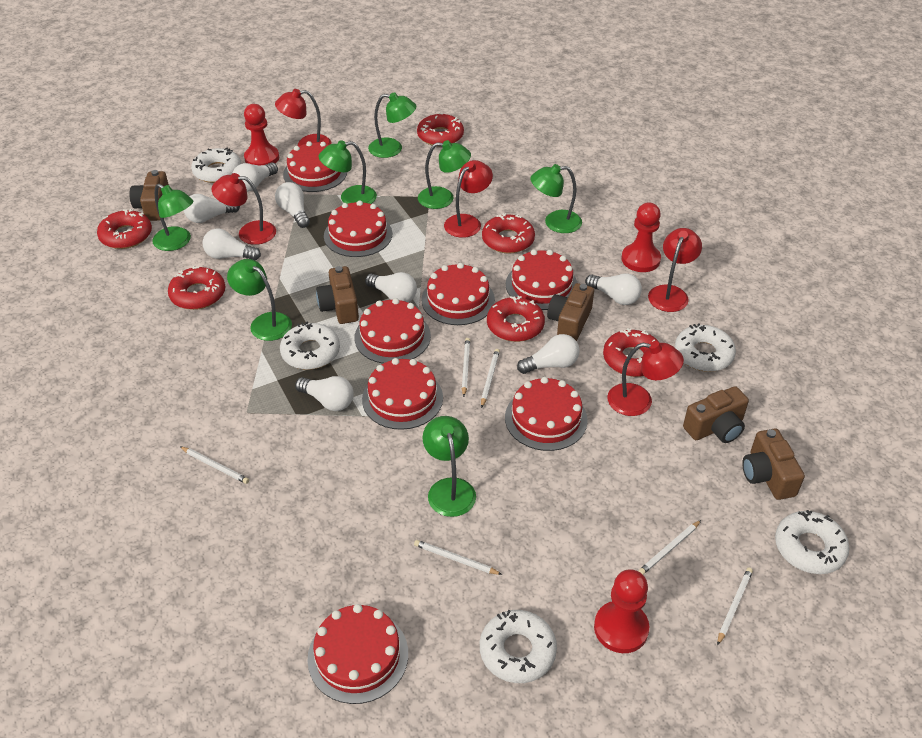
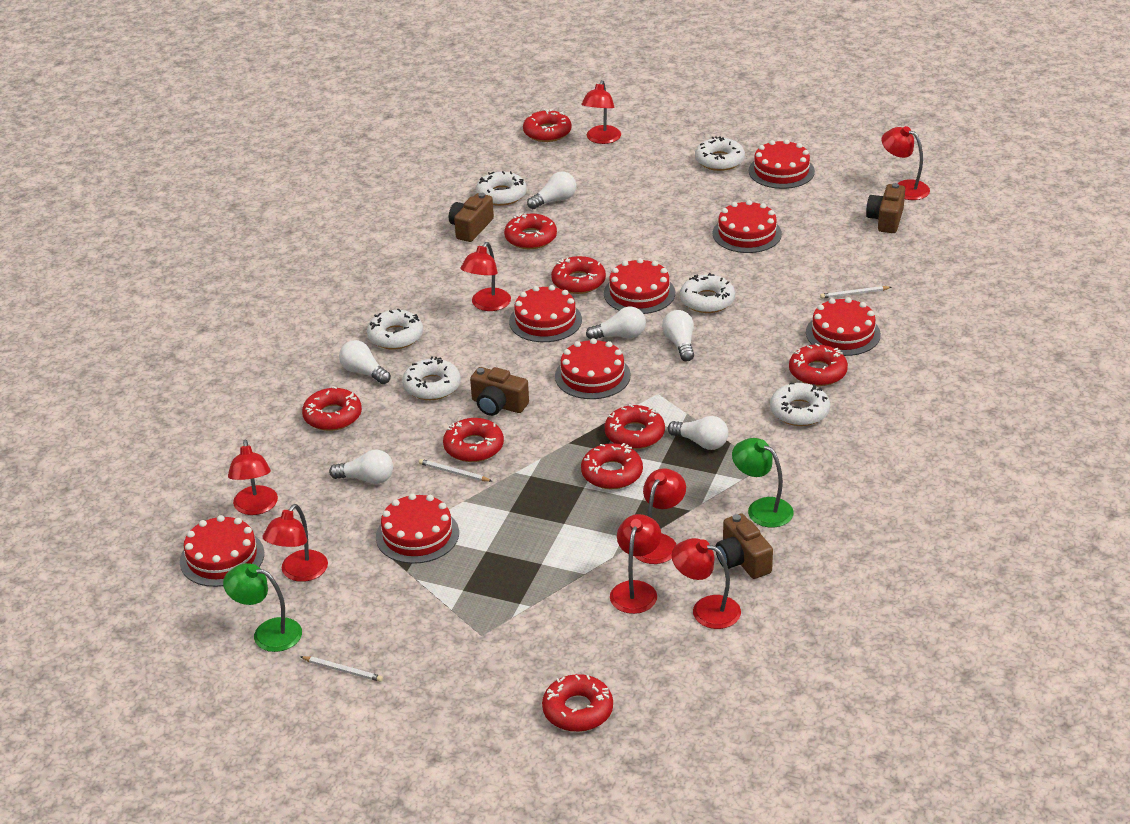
brown camera: 5 -> 4
green lamp: 7 -> 2
red donut: 6 -> 9
red lamp: 5 -> 8
red pawn: 3 -> 0
white donut: 5 -> 6
white light bulb: 8 -> 6
white pencil: 6 -> 3

